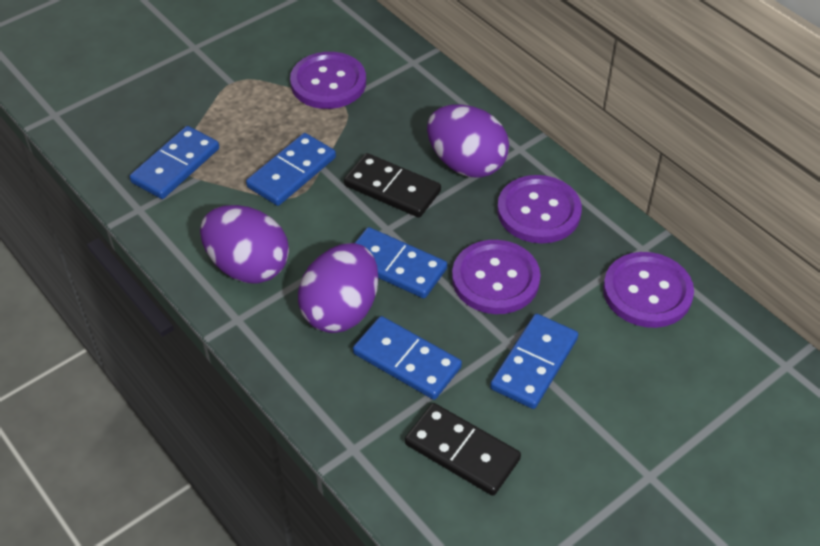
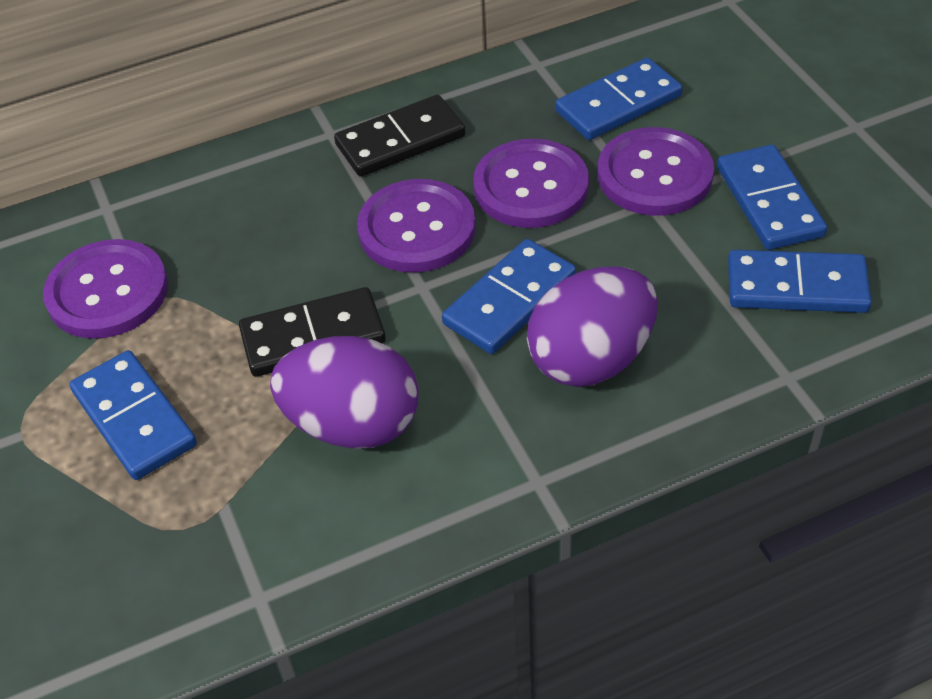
purple egg: 3 -> 2

